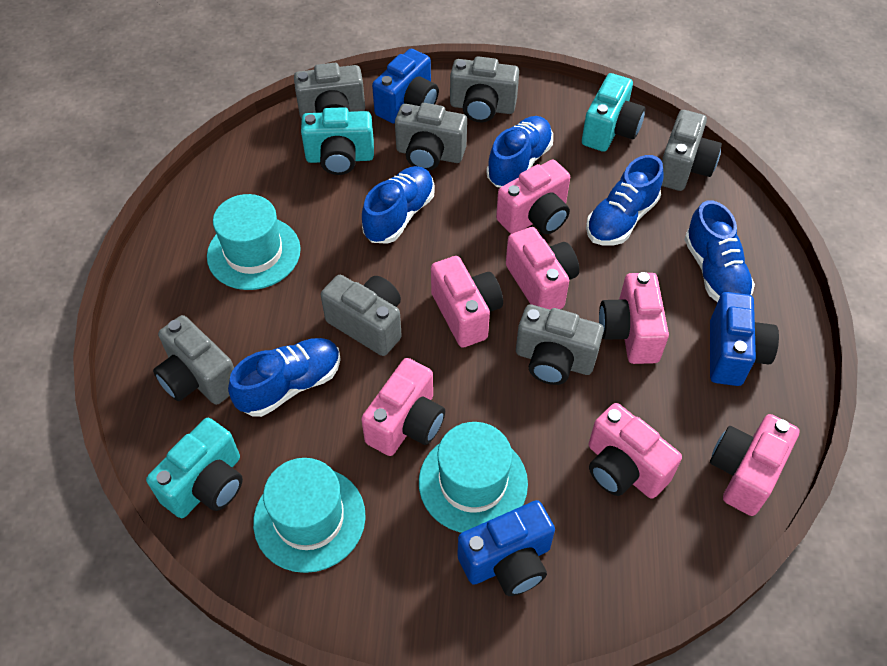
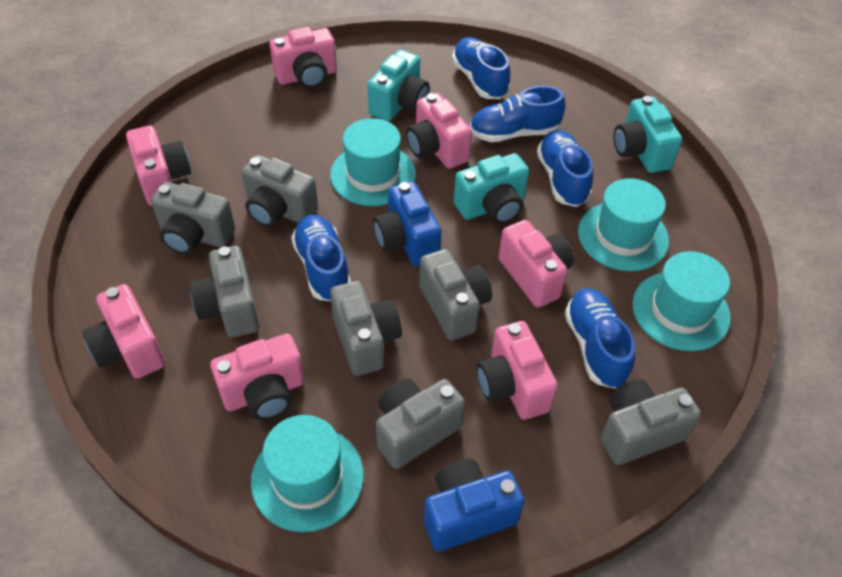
blue camera: 3 -> 2
turquoise hat: 3 -> 4

